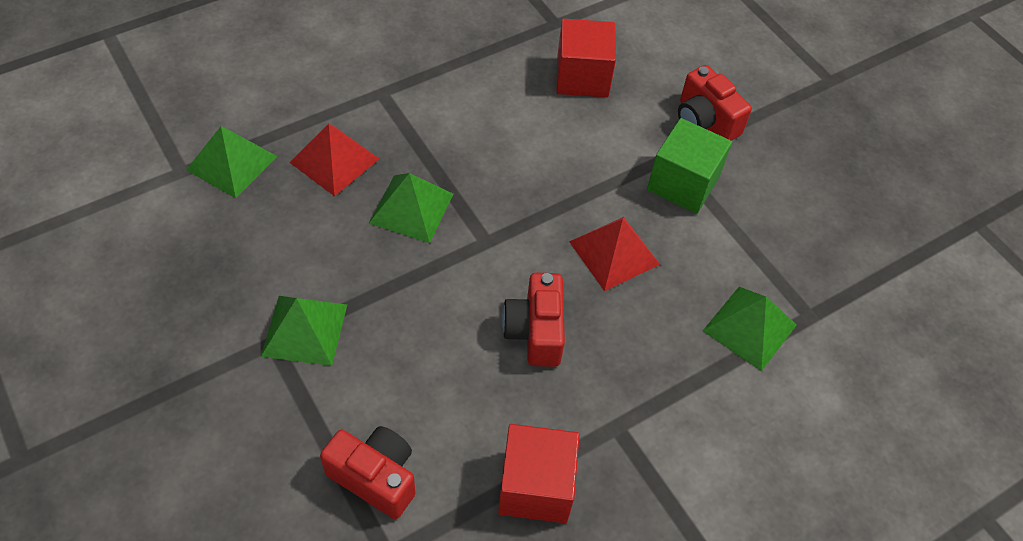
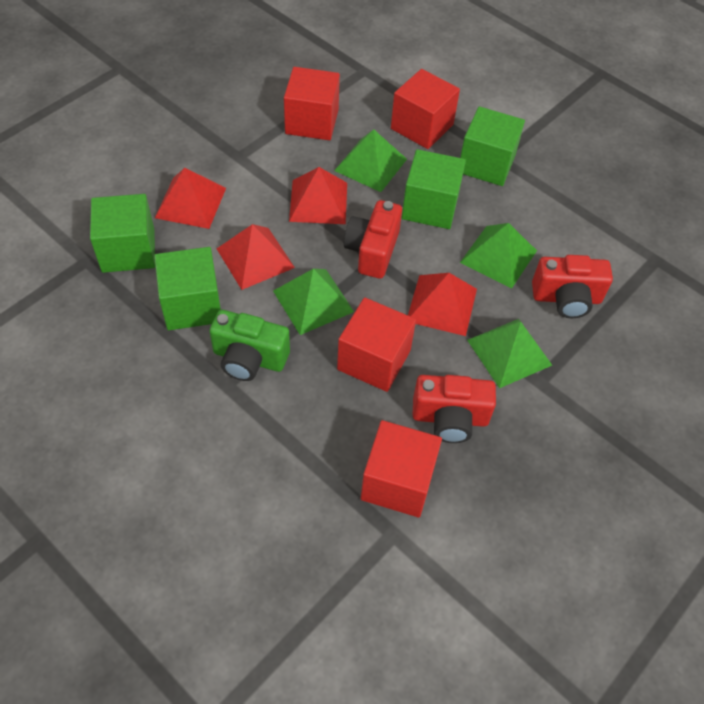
green camera: 0 -> 1
green cube: 1 -> 4
red cube: 2 -> 4
red pyramid: 2 -> 4

